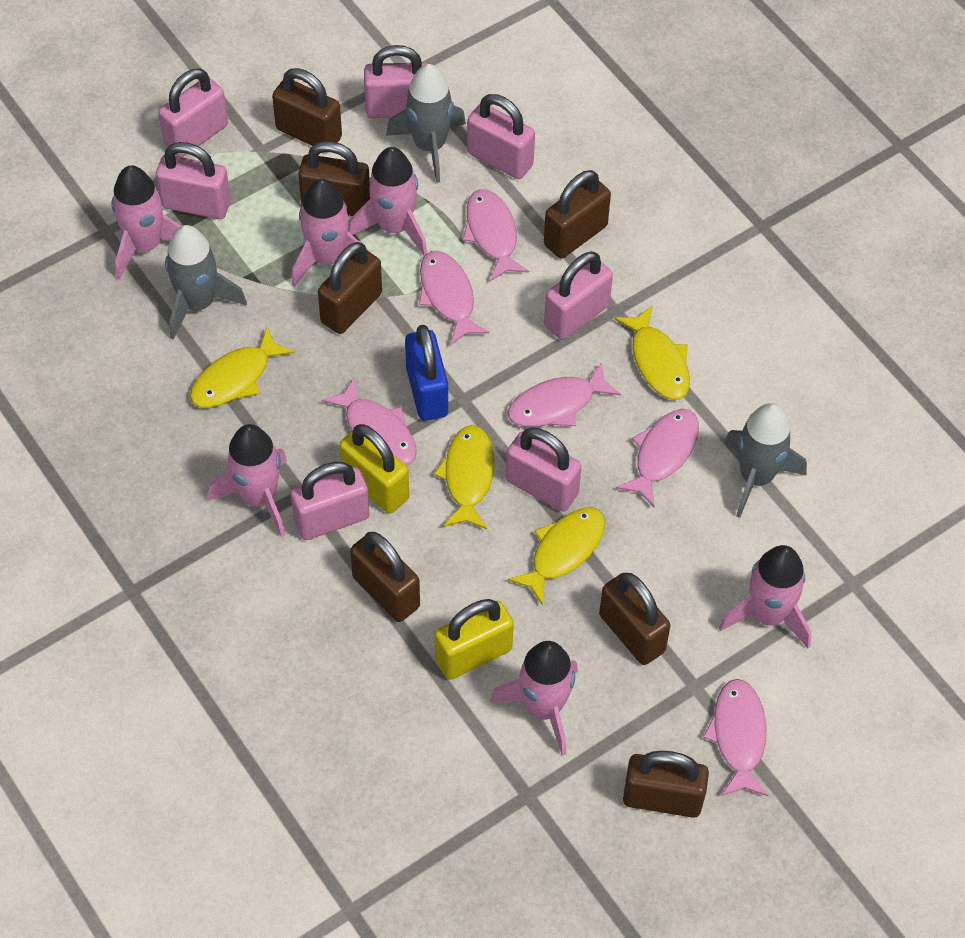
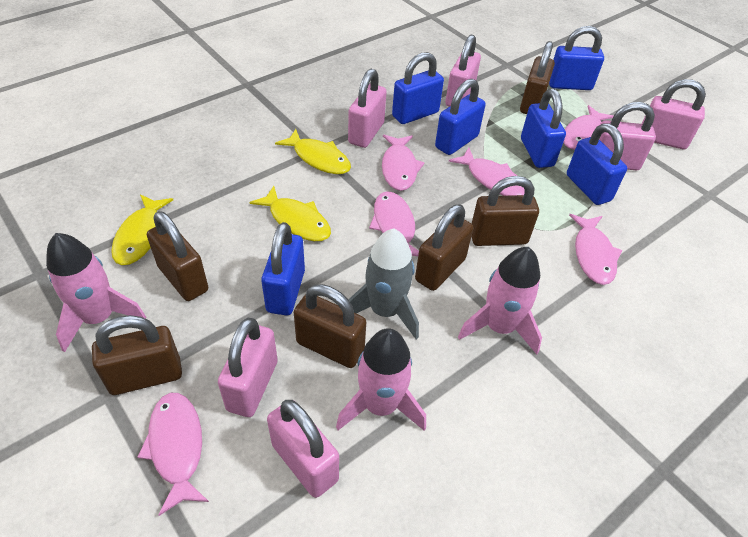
blue padlock: 1 -> 6
brown padlock: 7 -> 6
grey rocket: 3 -> 1
pink padlock: 7 -> 6
pink rocket: 6 -> 3
yellow fish: 4 -> 3
yellow padlock: 2 -> 0

